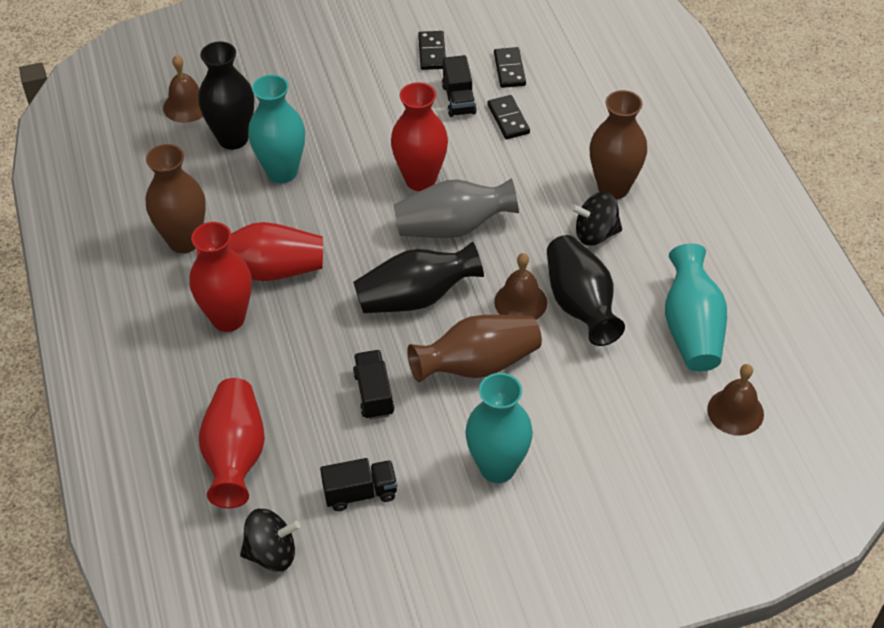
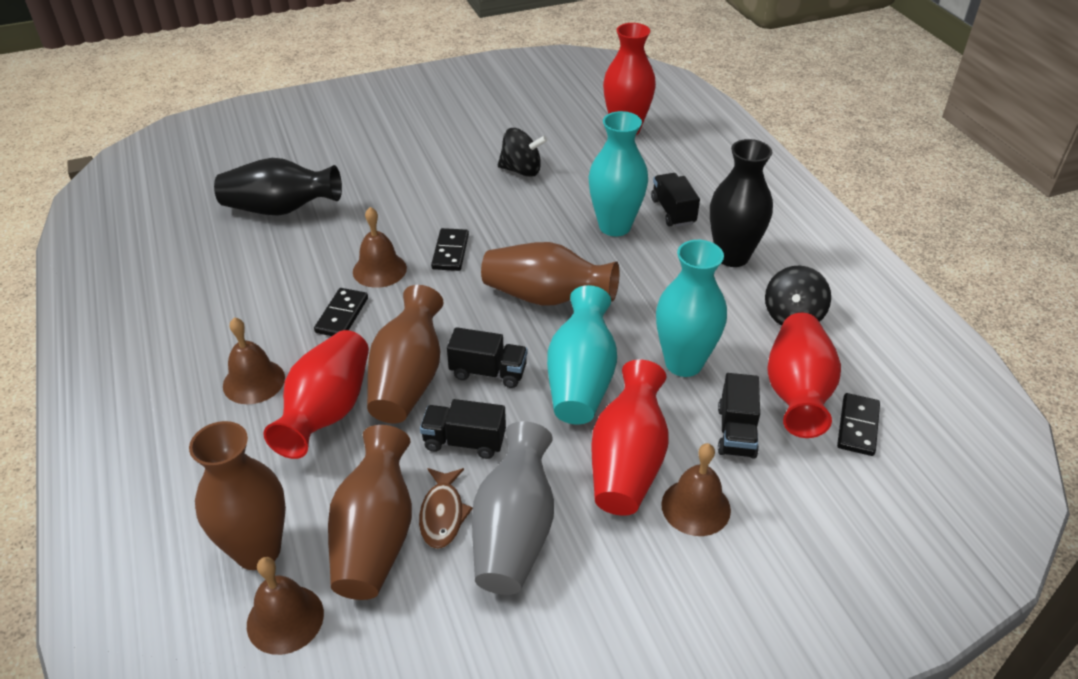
black truck: 3 -> 4
black vase: 3 -> 2
brown bell: 3 -> 4
brown fish: 0 -> 1
brown vase: 3 -> 4

